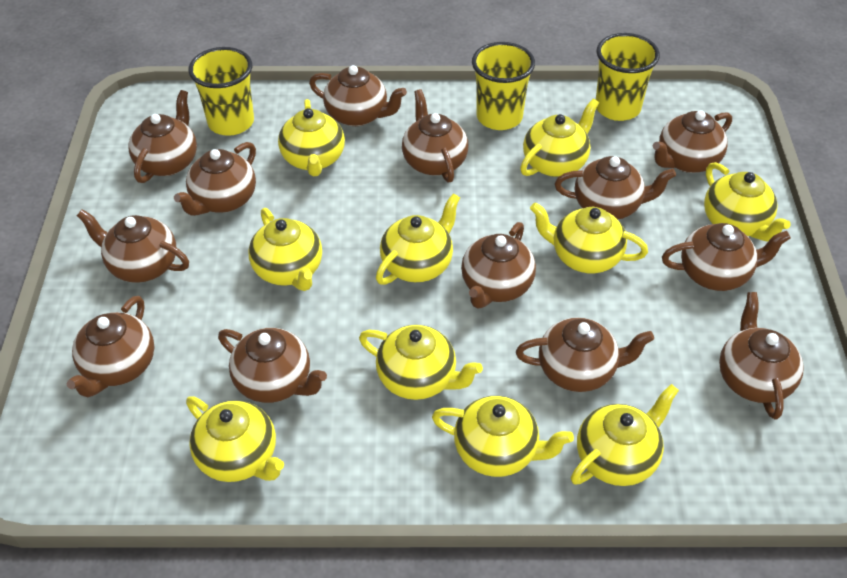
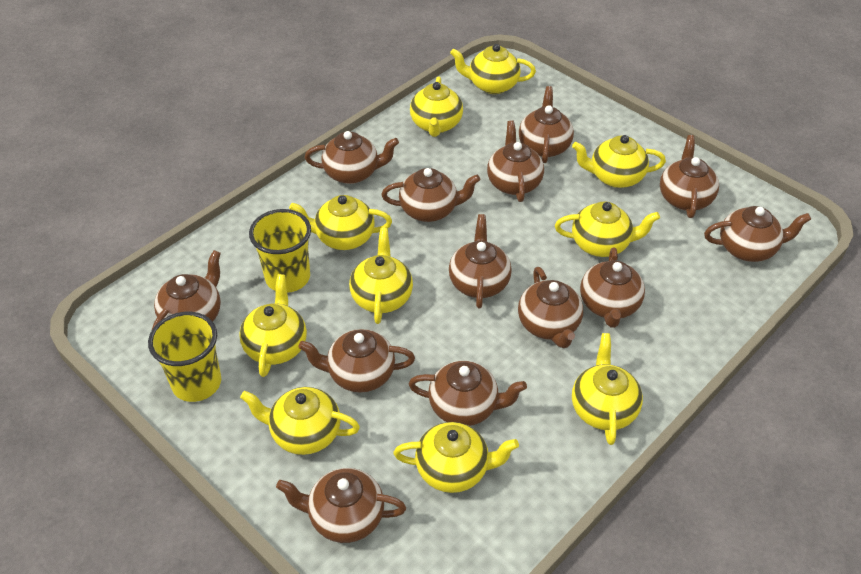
yellow cup: 3 -> 2

